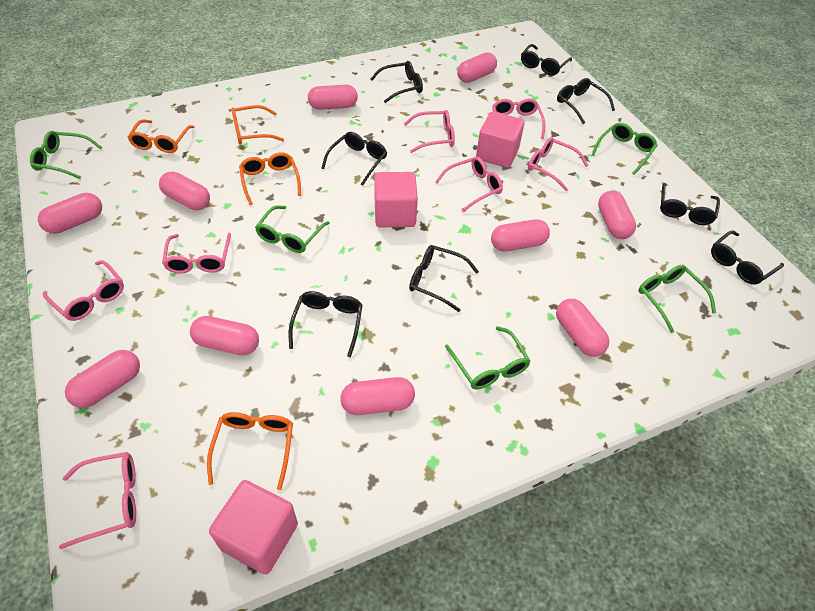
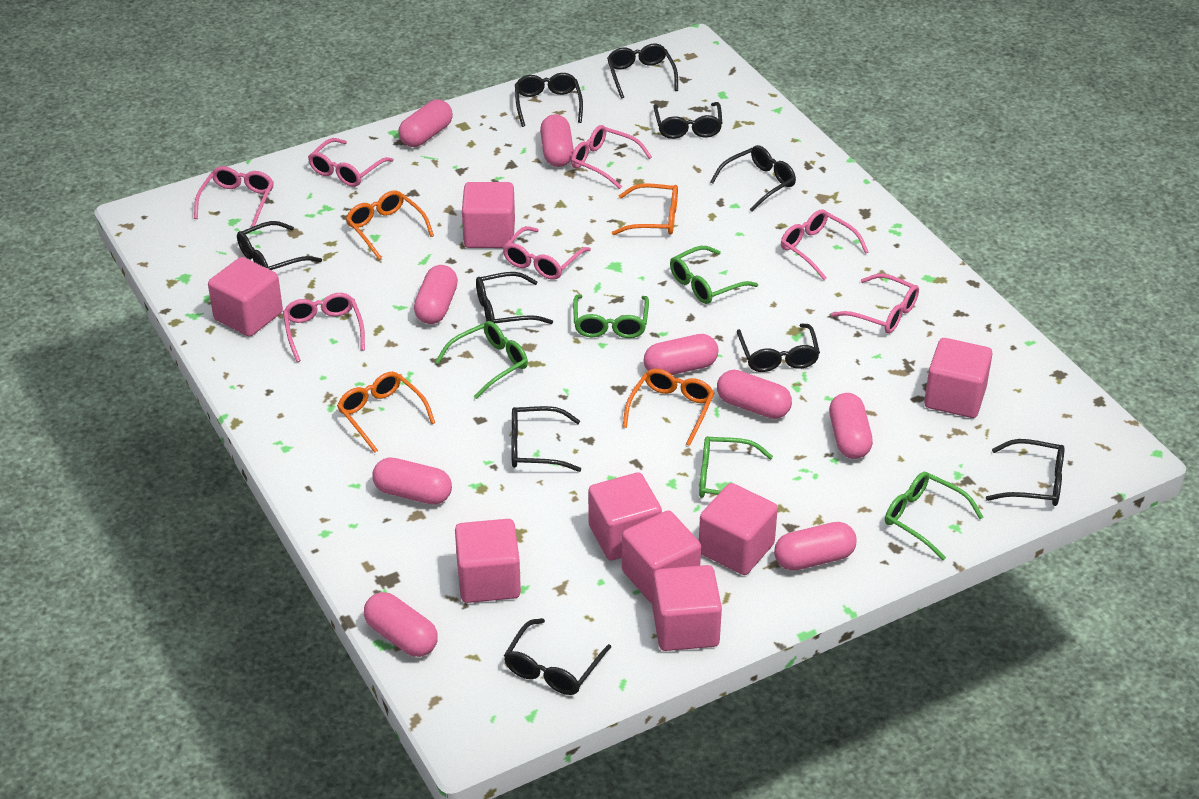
black glasses: 8 -> 10
pink capsule: 10 -> 9
pink cube: 3 -> 8

